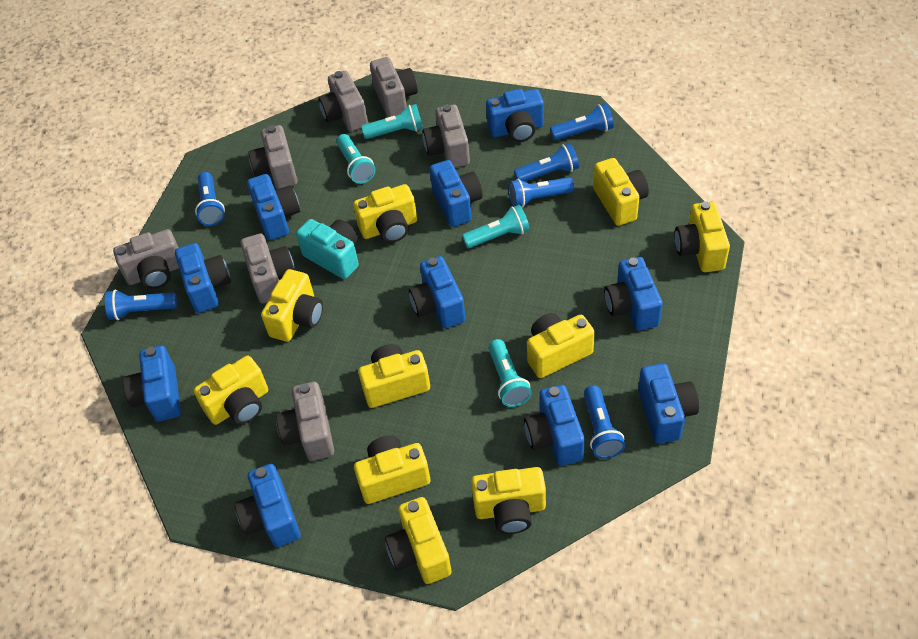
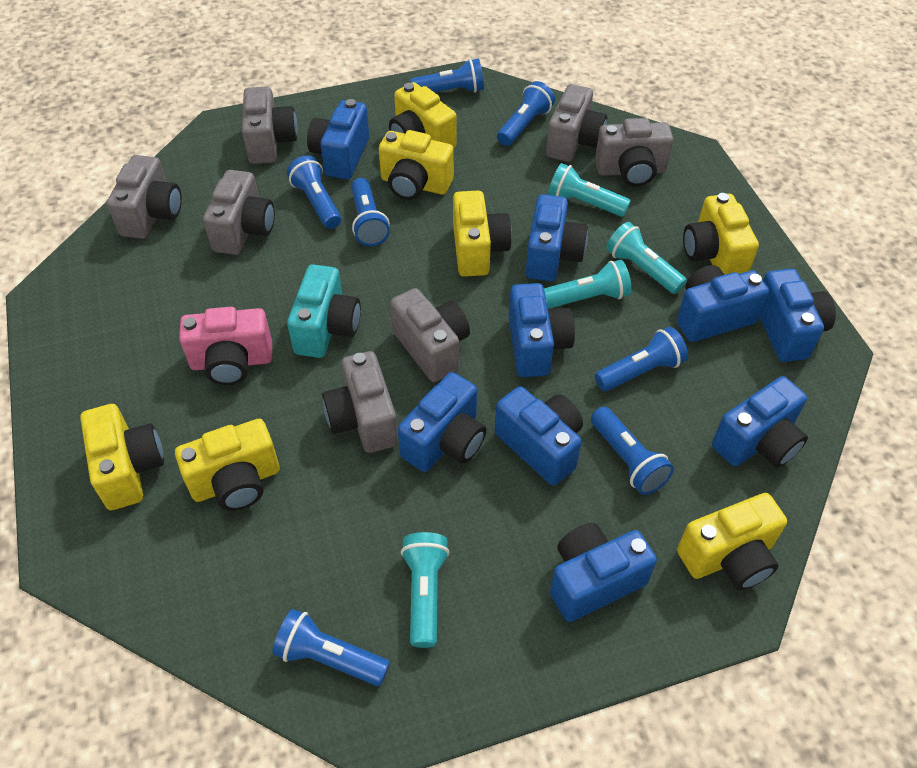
blue camera: 10 -> 9
blue flashlight: 6 -> 7
pink camera: 0 -> 1
yellow camera: 10 -> 7

